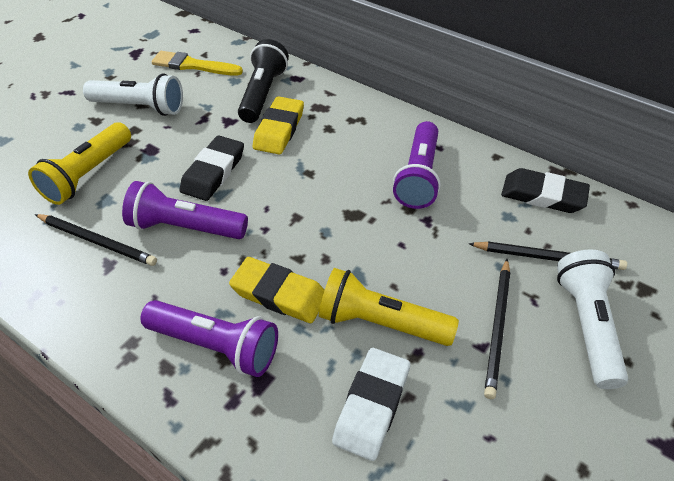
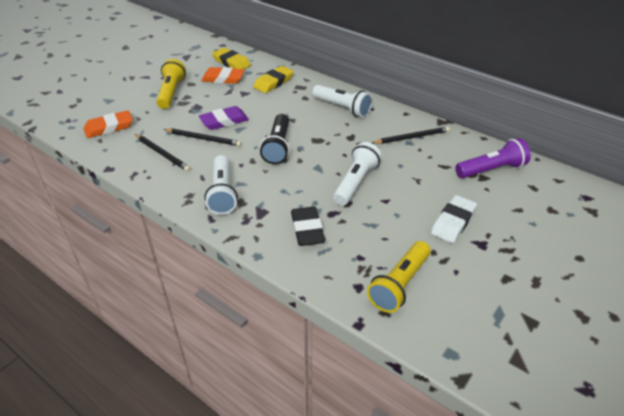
black eraser: 2 -> 1
orange eraser: 0 -> 2
purple eraser: 0 -> 1
purple flashlight: 3 -> 1
white flashlight: 2 -> 3
yellow brush: 1 -> 0

